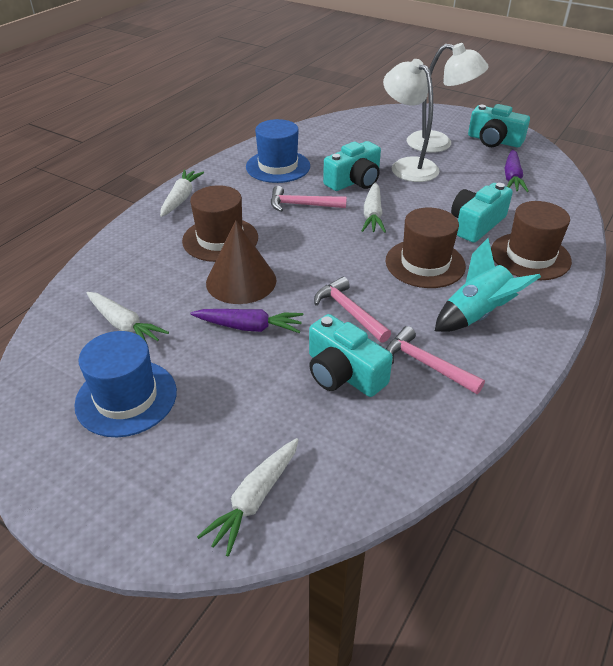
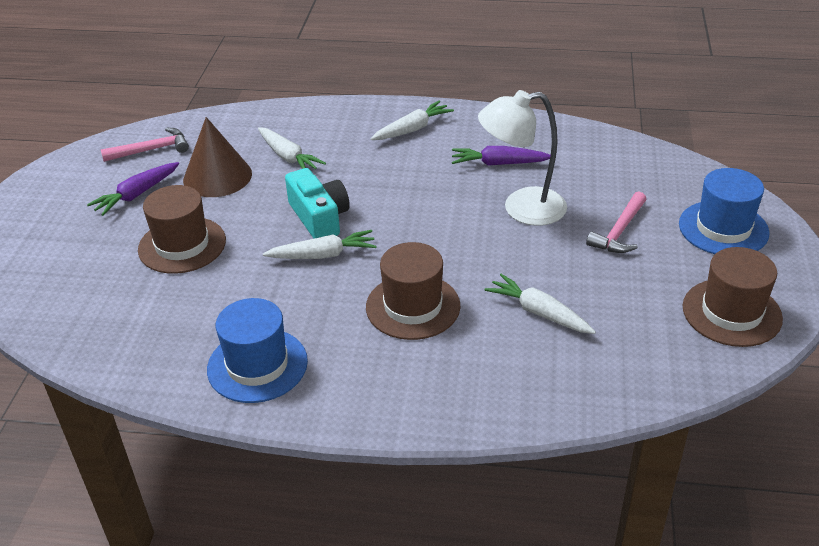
pink hammer: 3 -> 2
turquoise camera: 4 -> 1
turquoise rocket: 1 -> 0
white lamp: 2 -> 1

